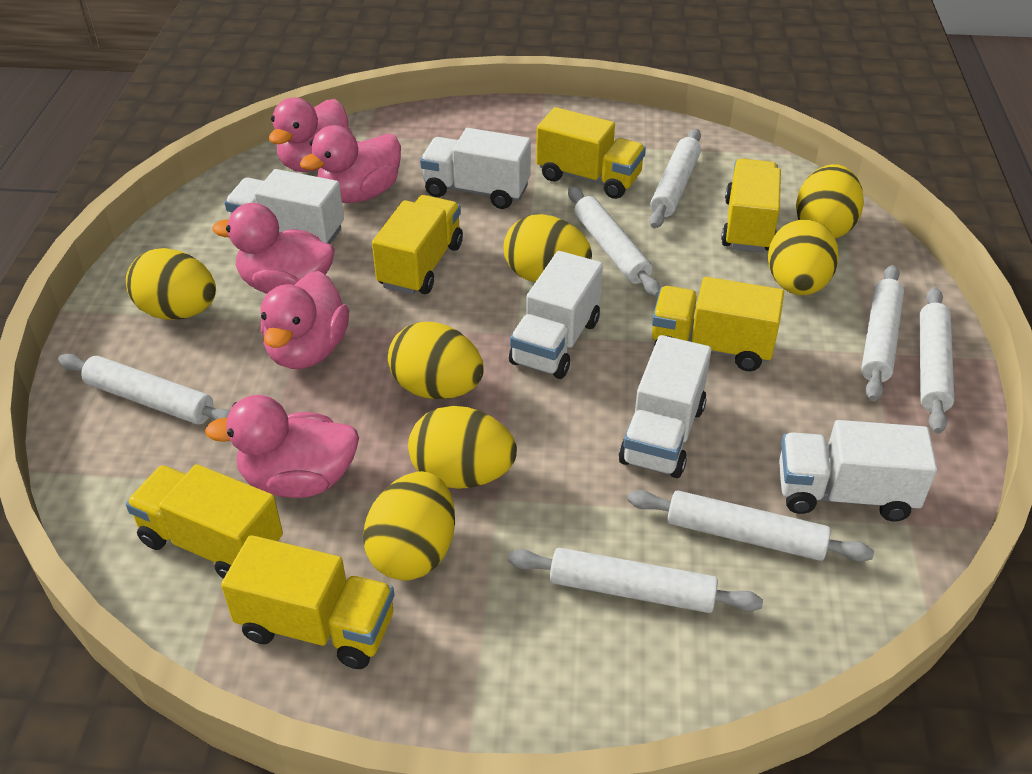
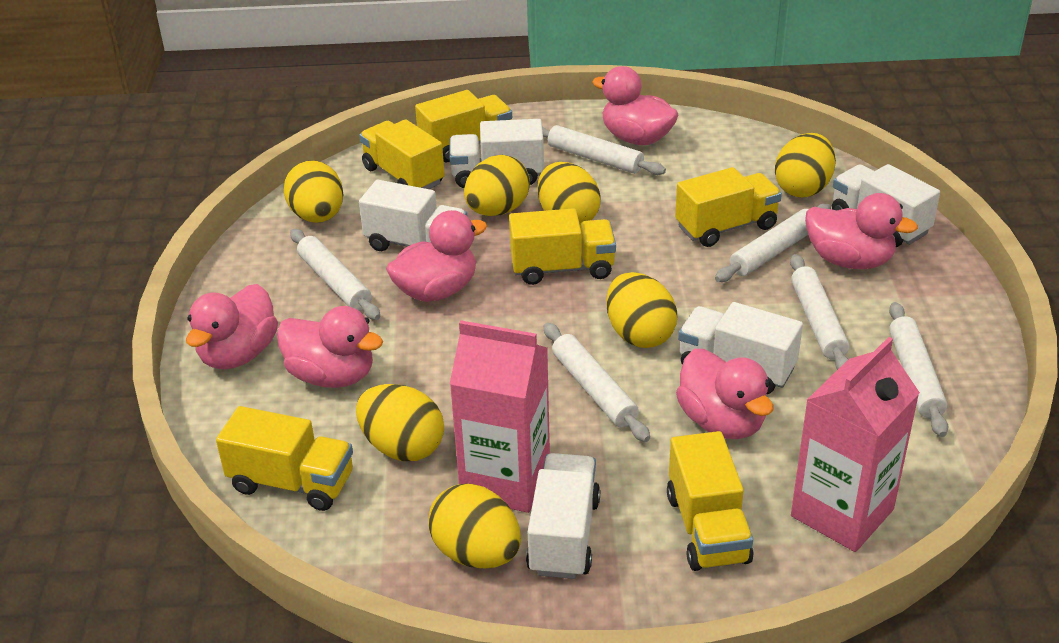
pink carton: 0 -> 2
pink duck: 5 -> 6
white rolling pin: 7 -> 6

